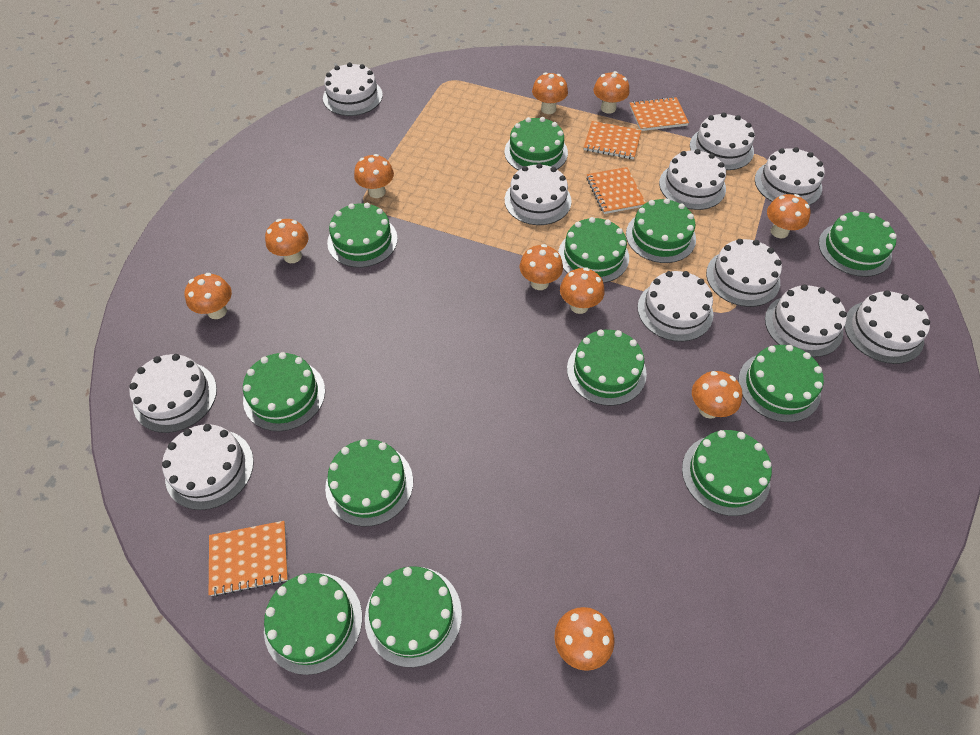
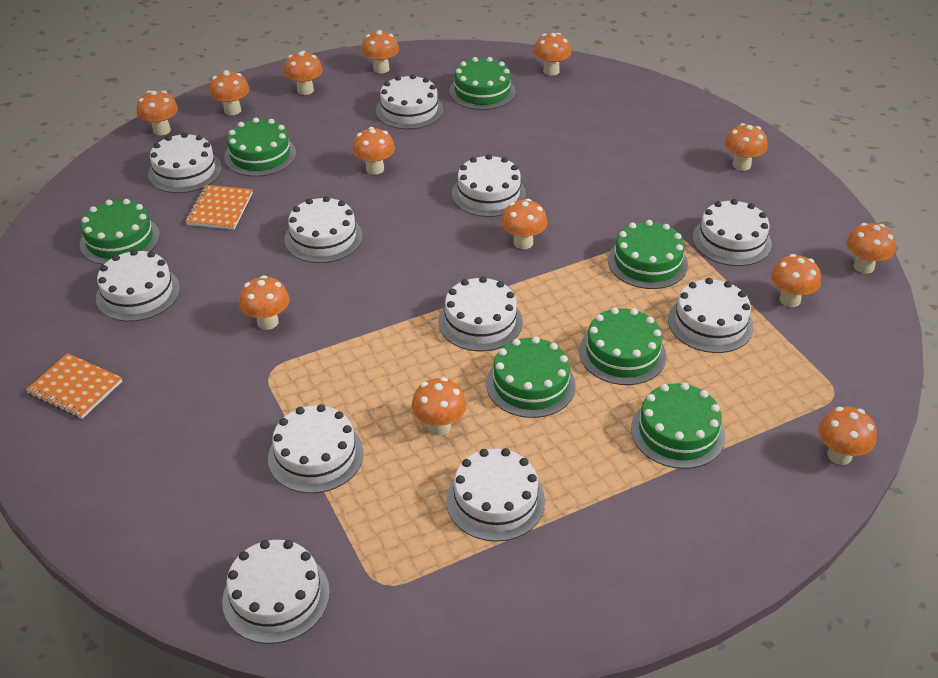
green cake: 12 -> 7
orange mushroom: 10 -> 13
orange notebook: 4 -> 2

